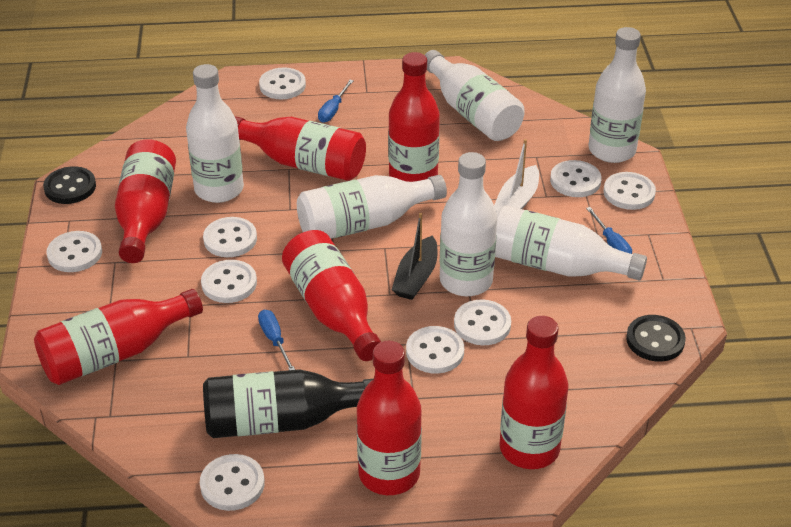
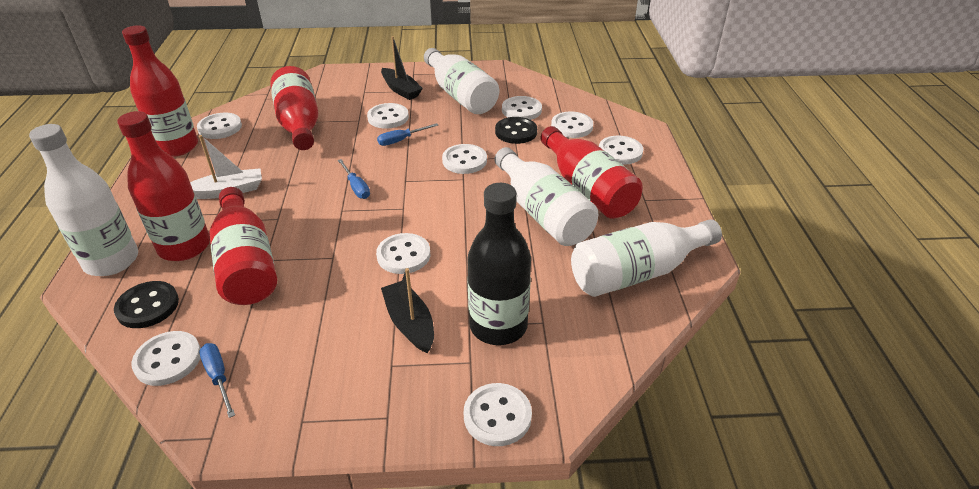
black boat: 1 -> 2
red bottle: 7 -> 5
white bottle: 6 -> 4

